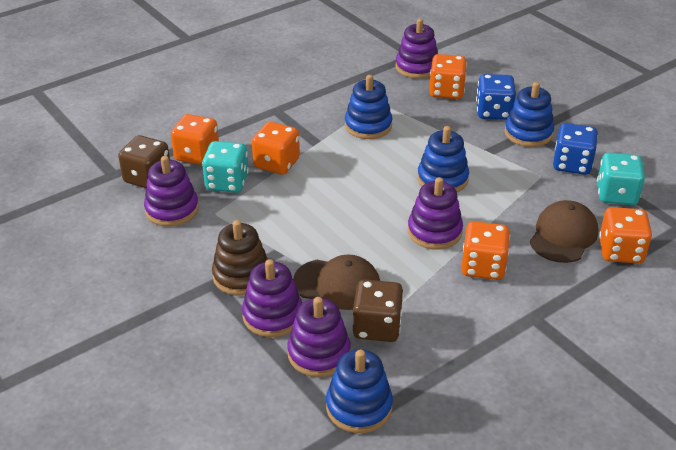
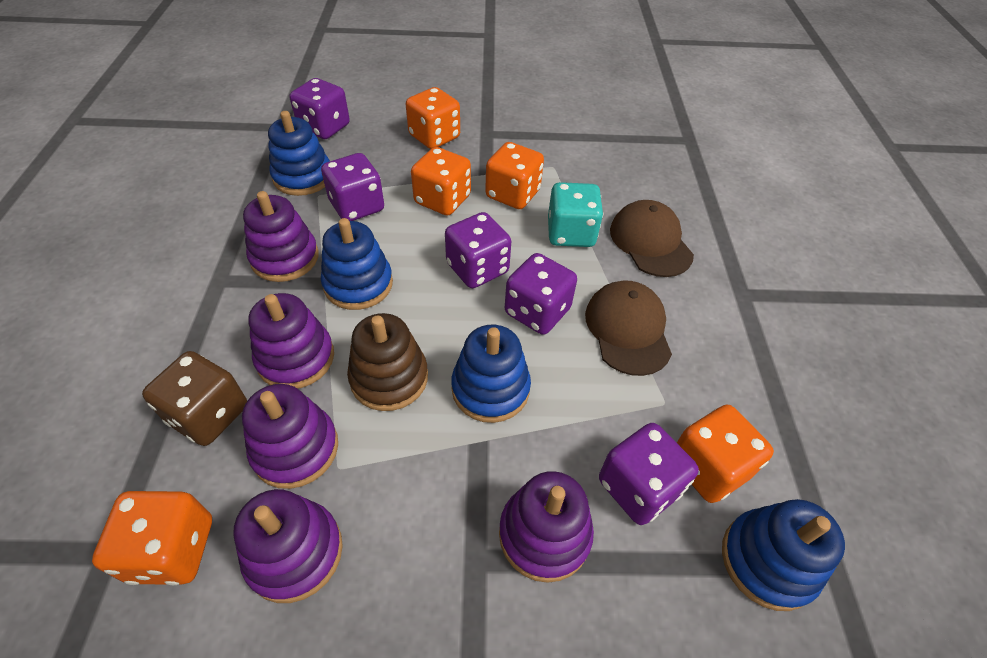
blue dice: 2 -> 0
brown dice: 2 -> 1
purple dice: 0 -> 5
turquoise dice: 2 -> 1

